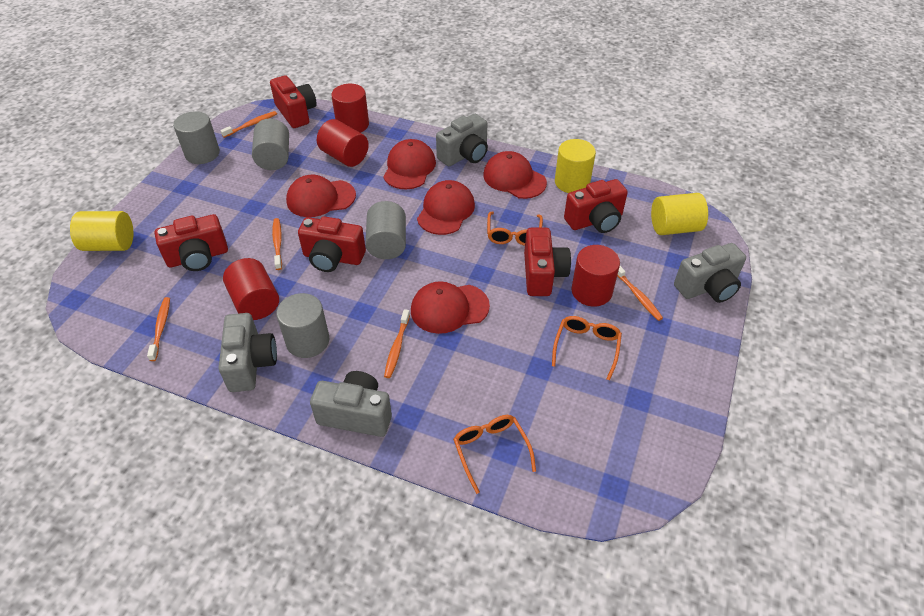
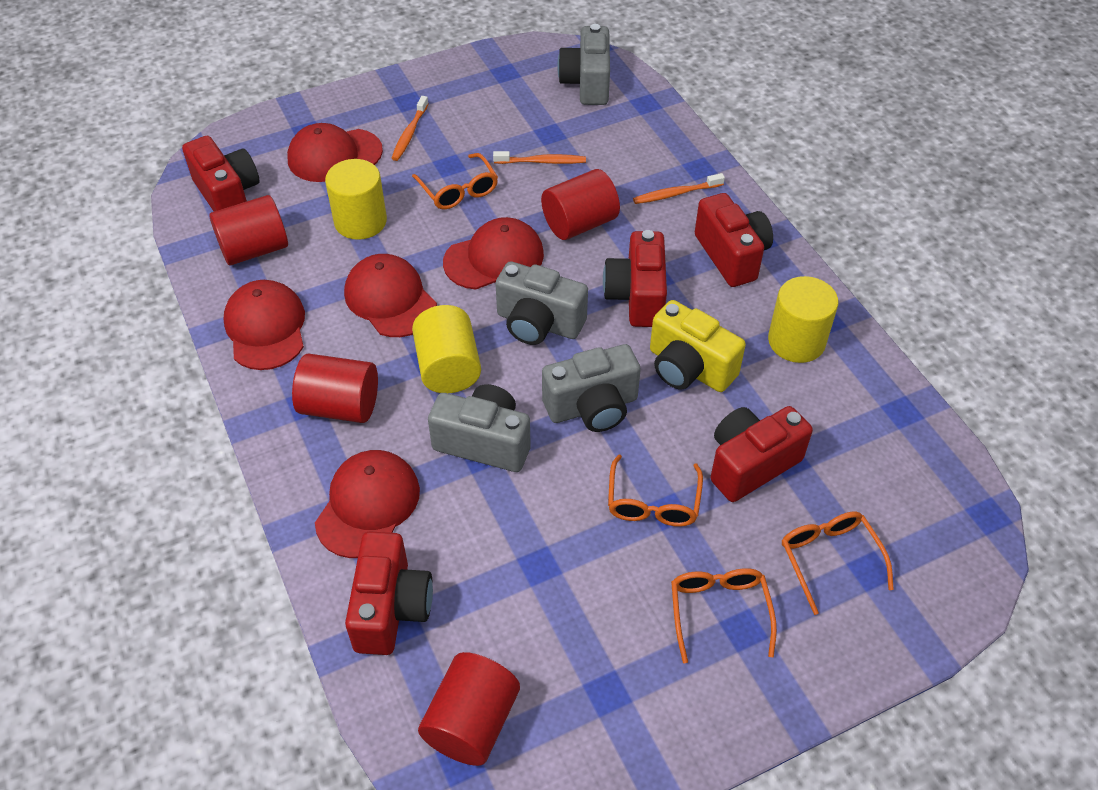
grey cylinder: 4 -> 0
orange glasses: 3 -> 4
orange toothbrush: 5 -> 3
yellow camera: 0 -> 1

